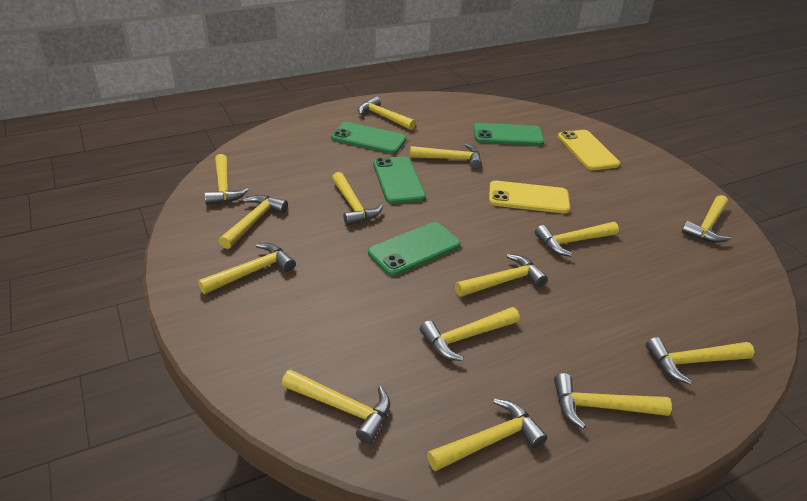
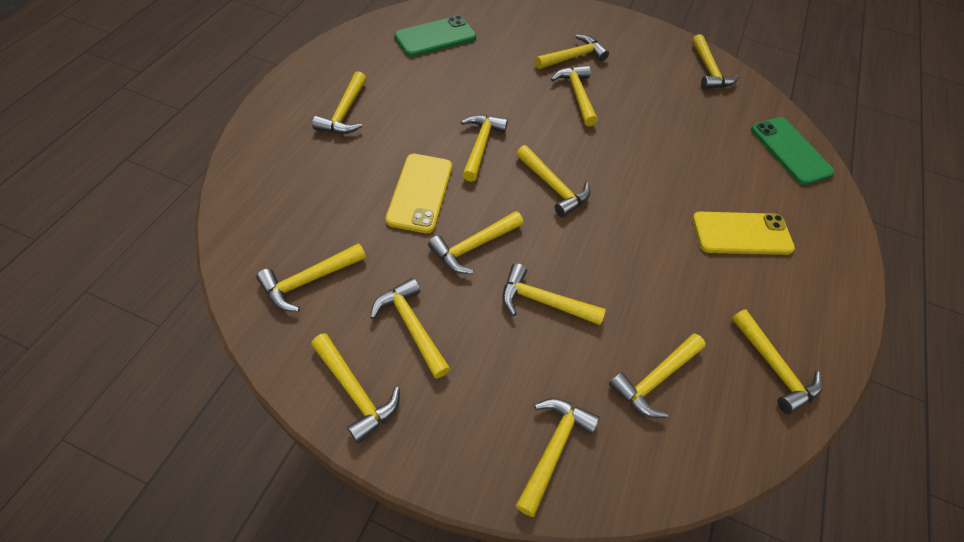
green phone: 4 -> 2

